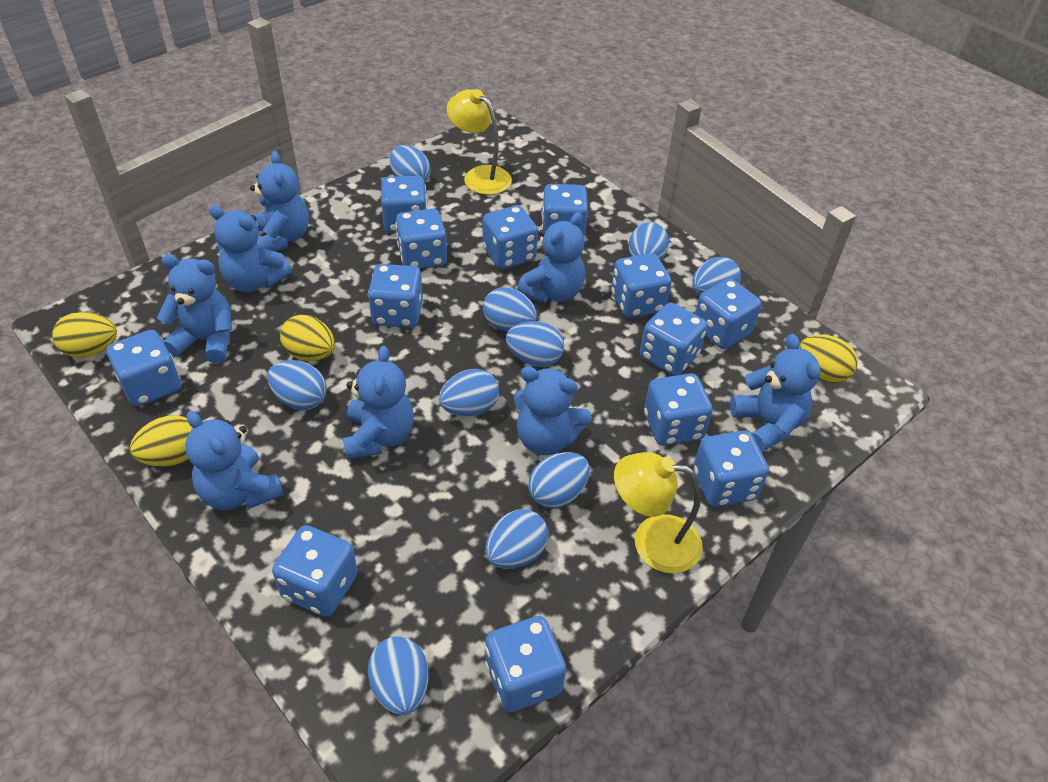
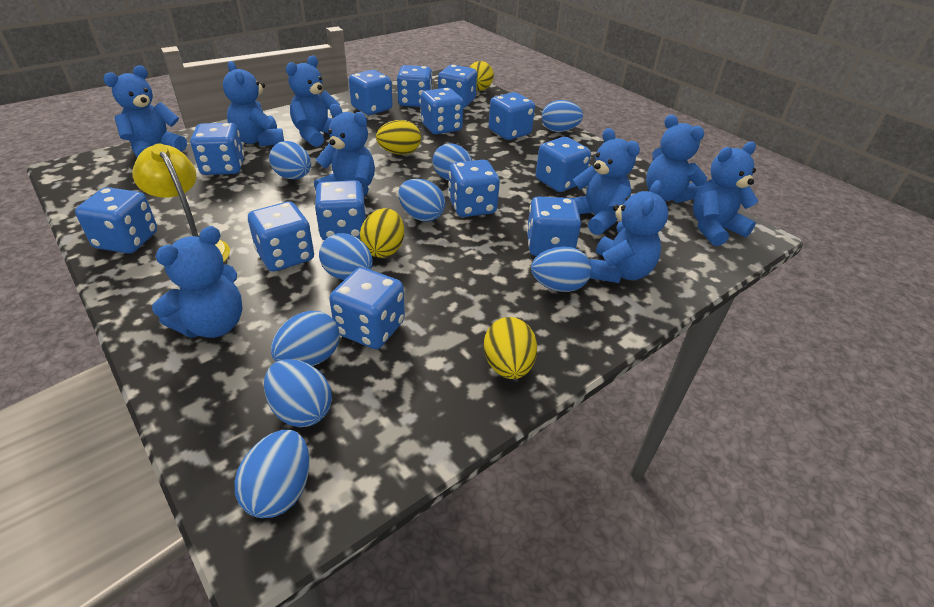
blue egg: 10 -> 9
blue teddy bear: 8 -> 9
yellow lamp: 2 -> 1

